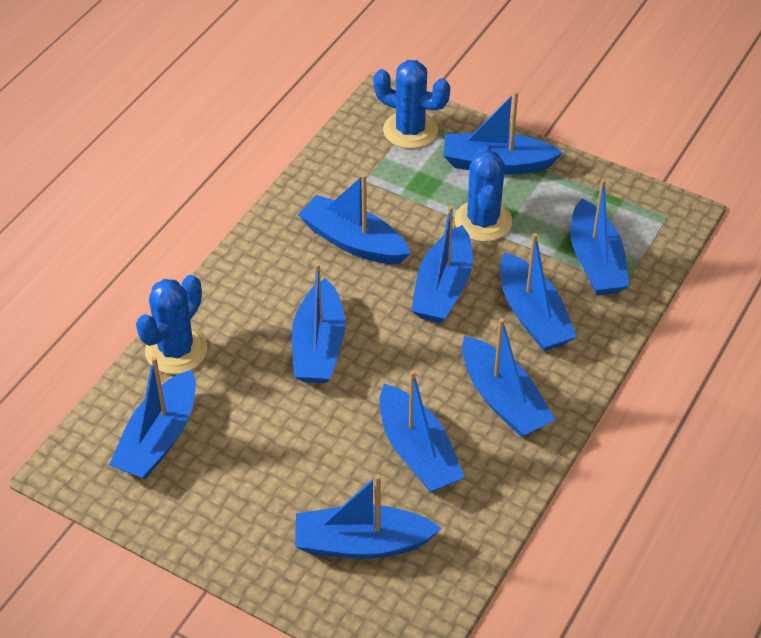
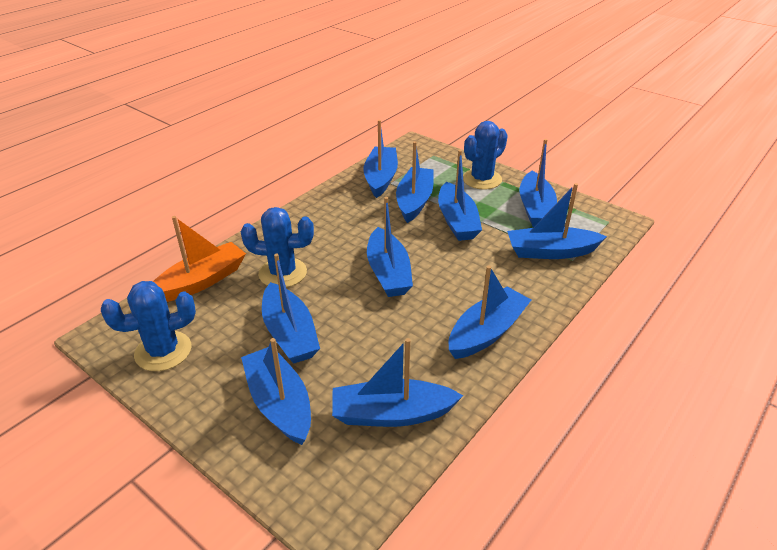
orange boat: 0 -> 1

